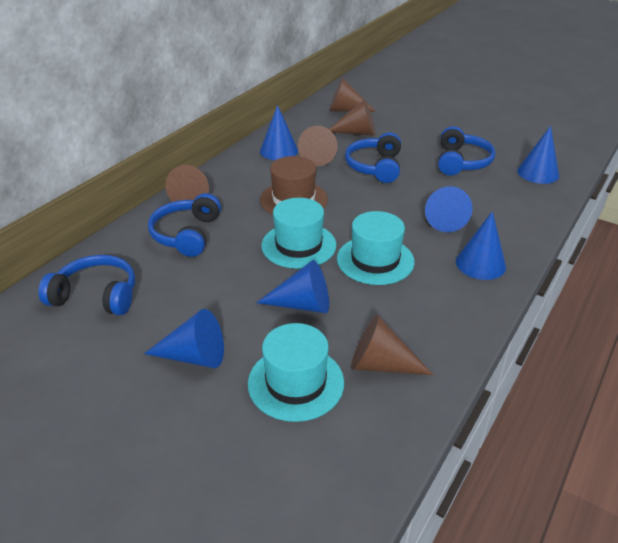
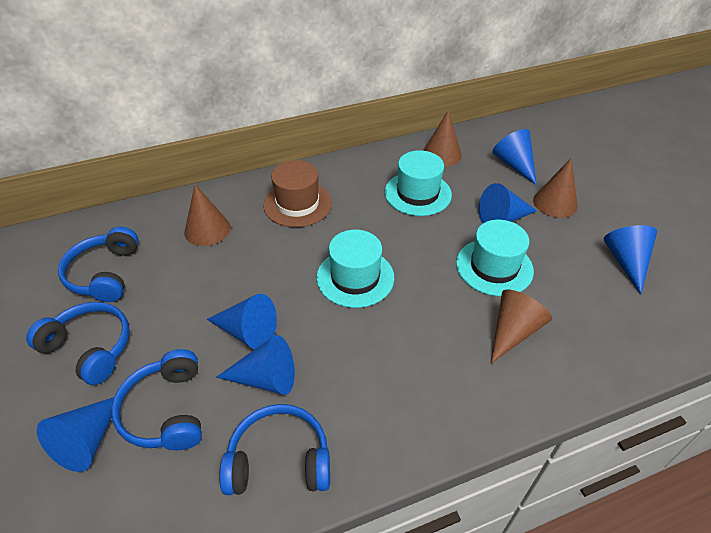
brown cone: 5 -> 4

